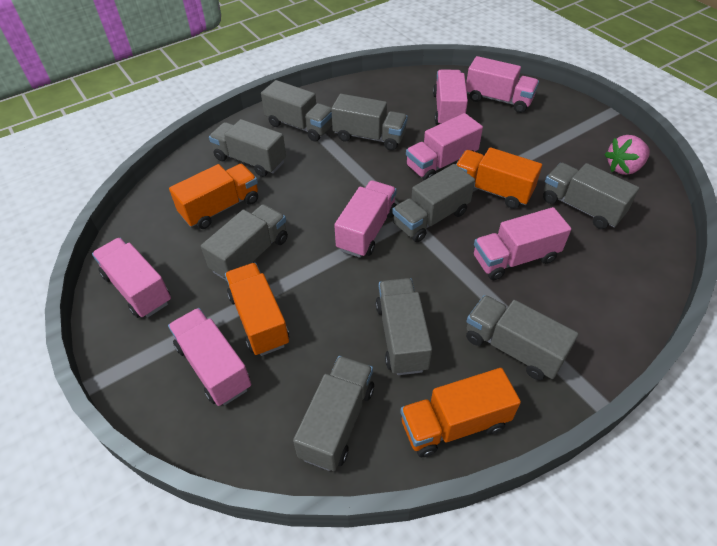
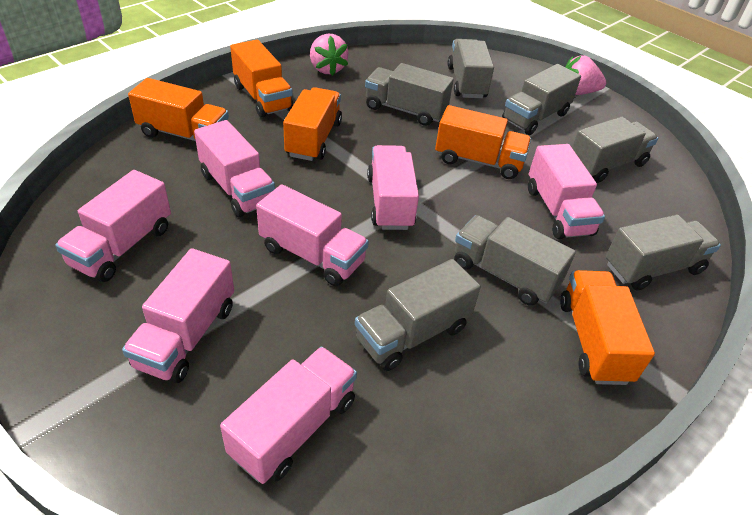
grey truck: 9 -> 7
orange truck: 4 -> 5
pink strawberry: 1 -> 2

